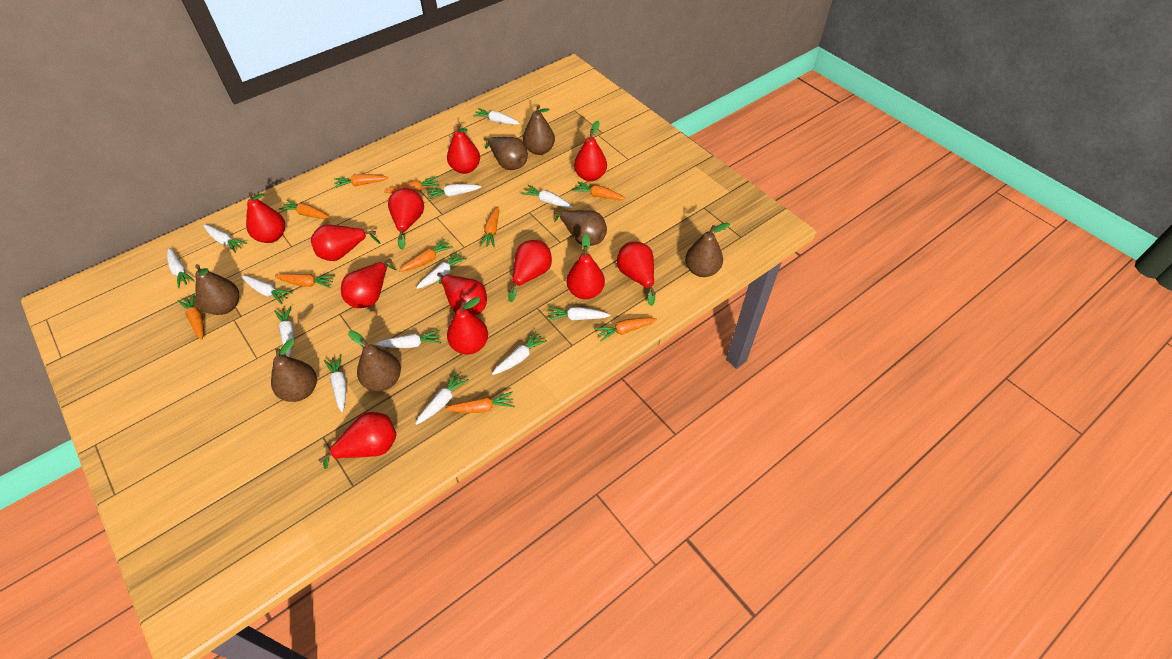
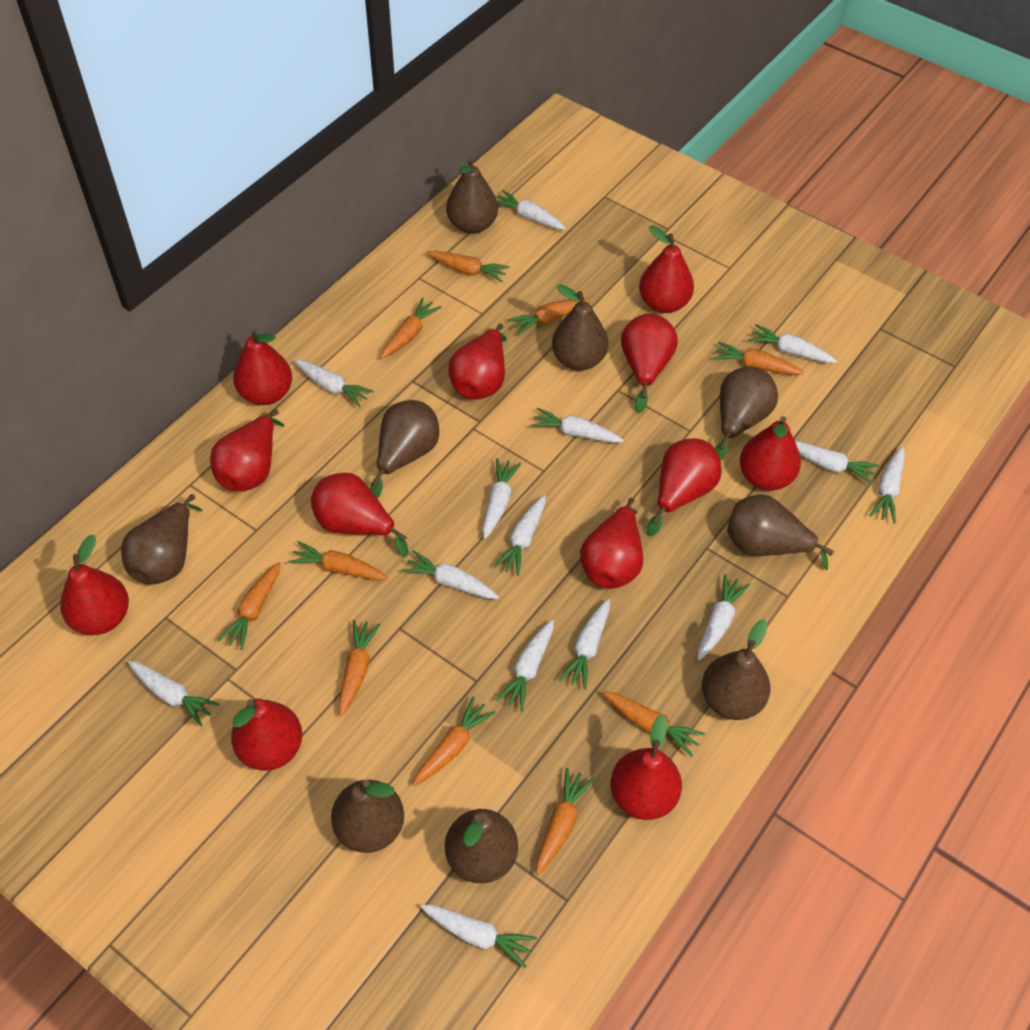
brown pear: 7 -> 9
white carrot: 13 -> 14

